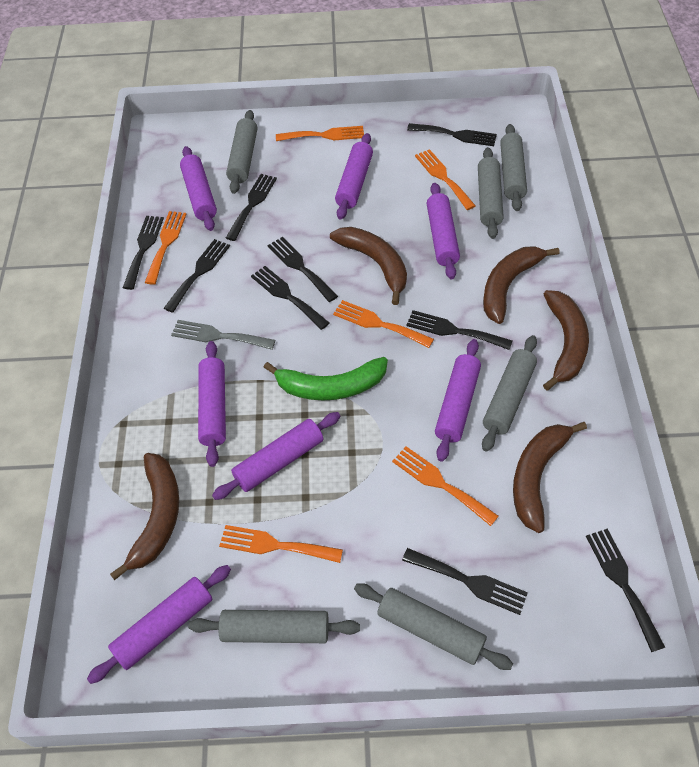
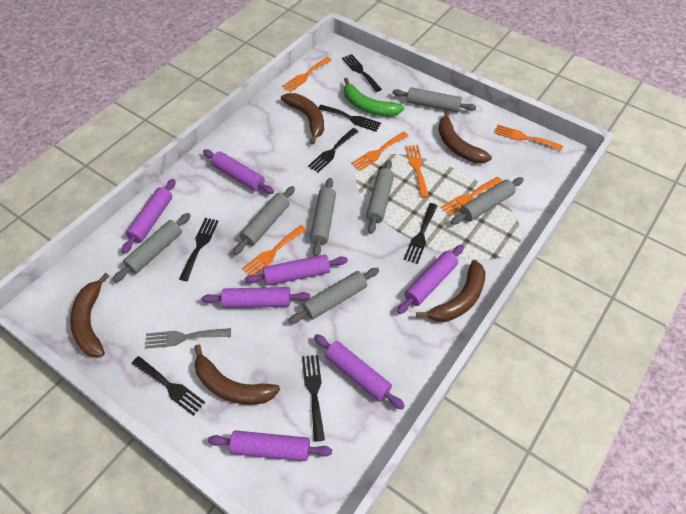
black fork: 9 -> 7
grey rolling pin: 6 -> 7

